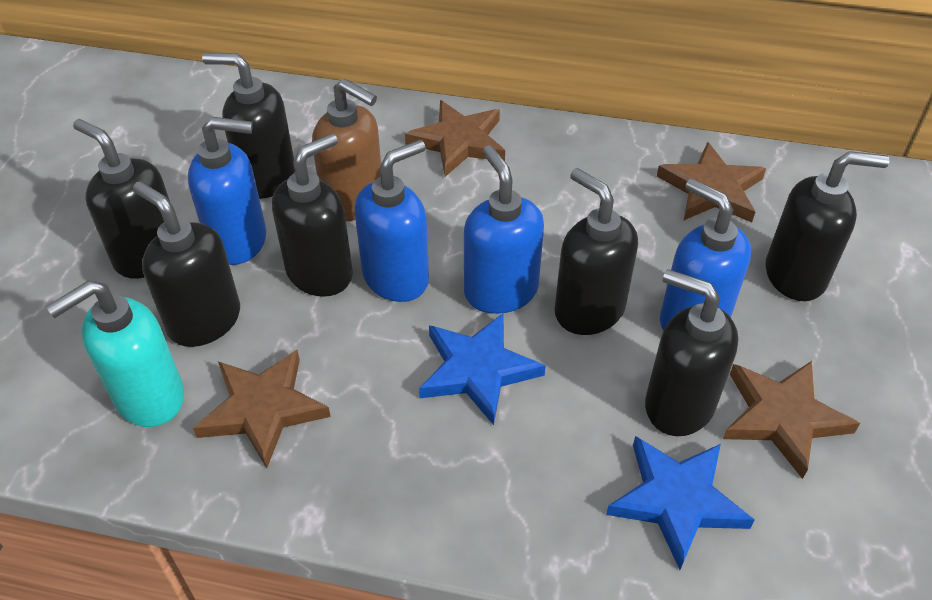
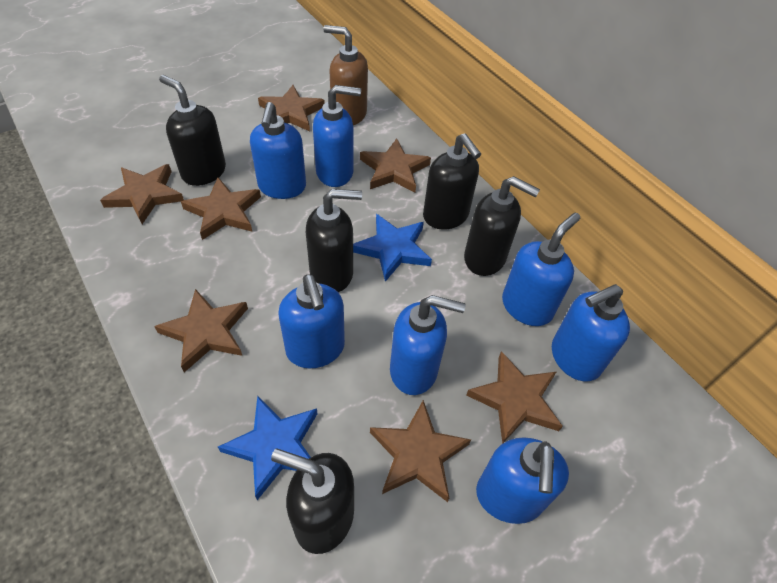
black soap dispenser: 7 -> 5
blue soap dispenser: 4 -> 7
brown star: 4 -> 7
turquoise soap dispenser: 1 -> 0

